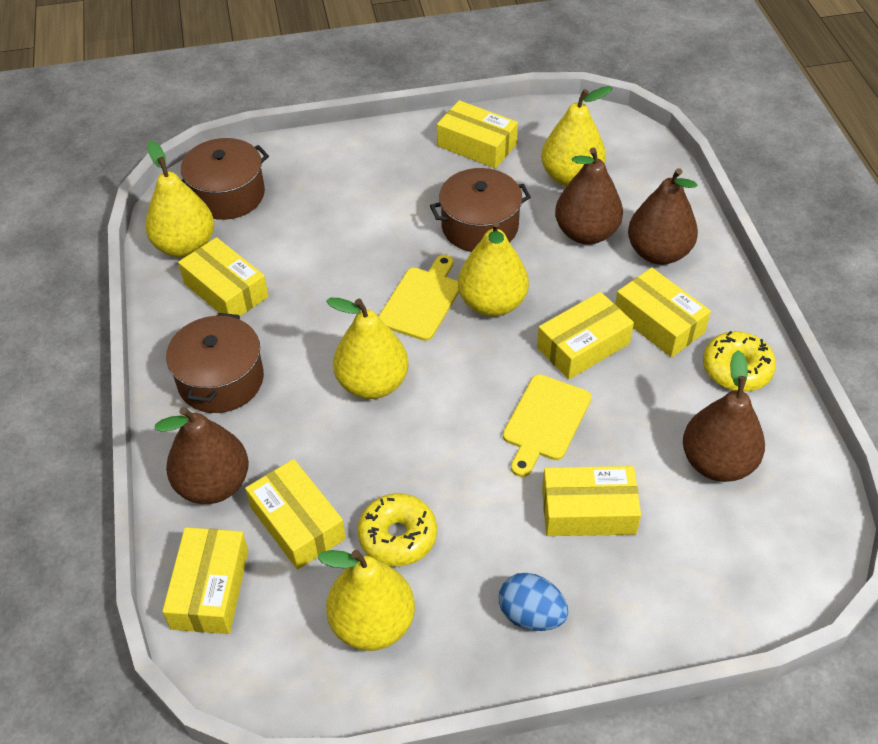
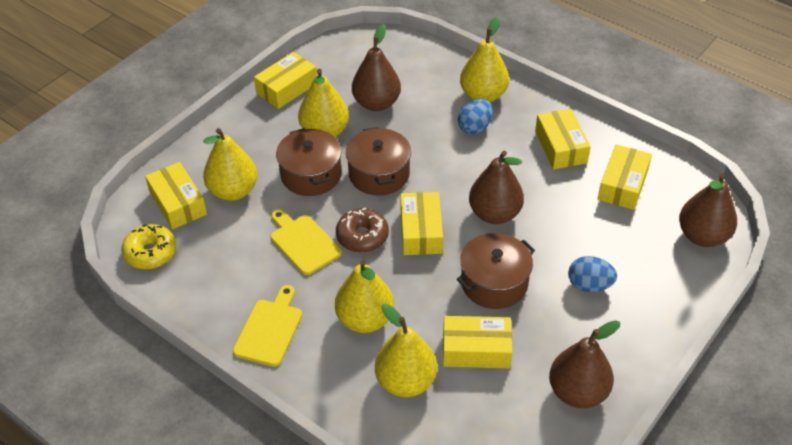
blue egg: 1 -> 2
brown donut: 0 -> 1
yellow box: 7 -> 6
yellow donut: 2 -> 1

